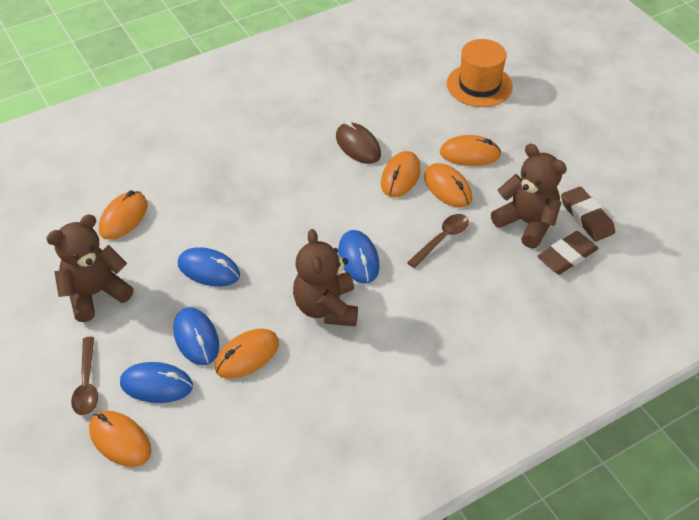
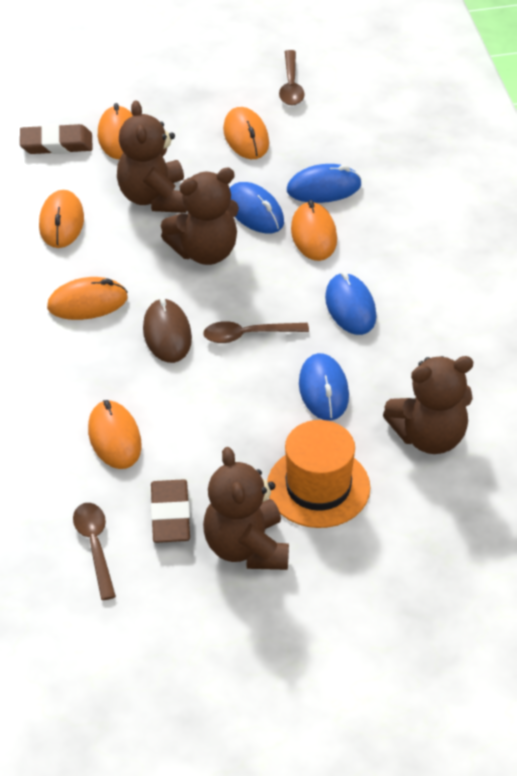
brown spoon: 2 -> 3
brown teddy bear: 3 -> 4

